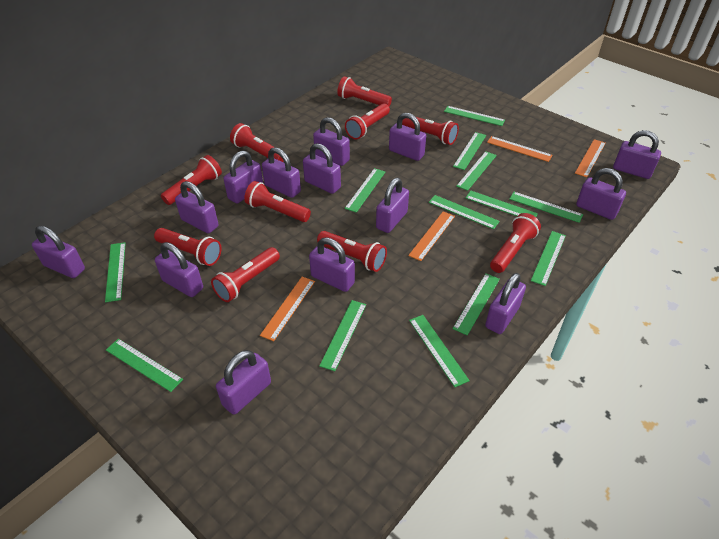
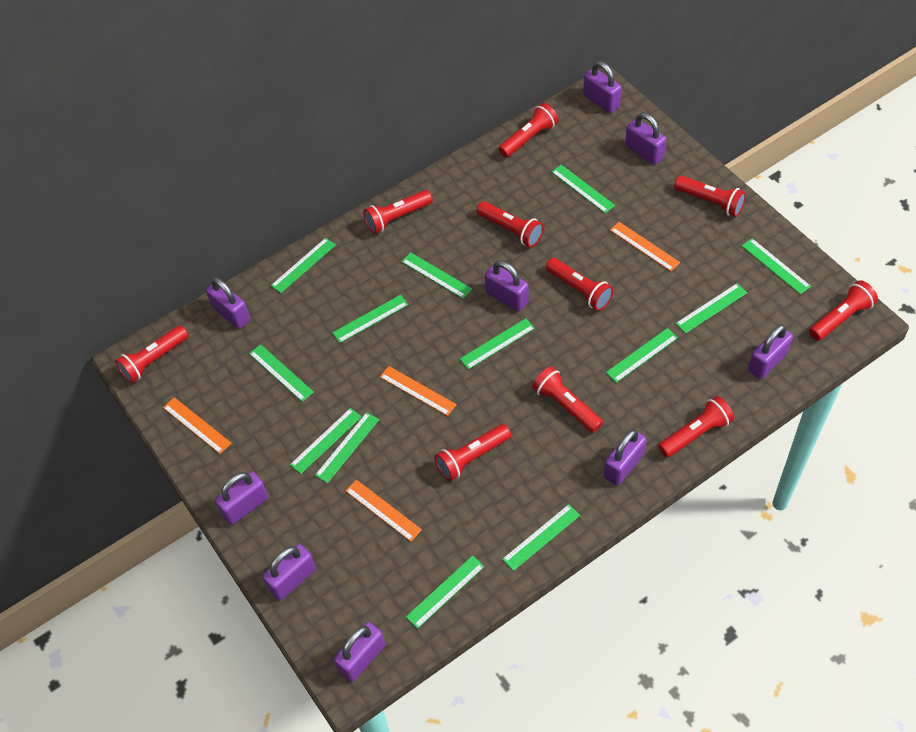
purple padlock: 14 -> 9

